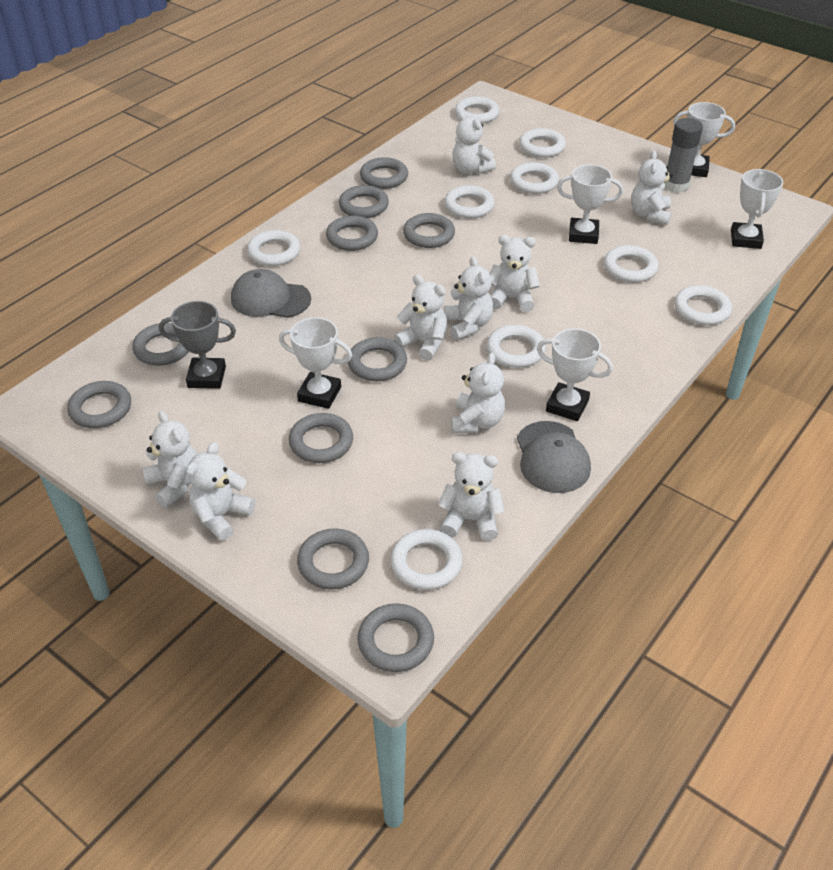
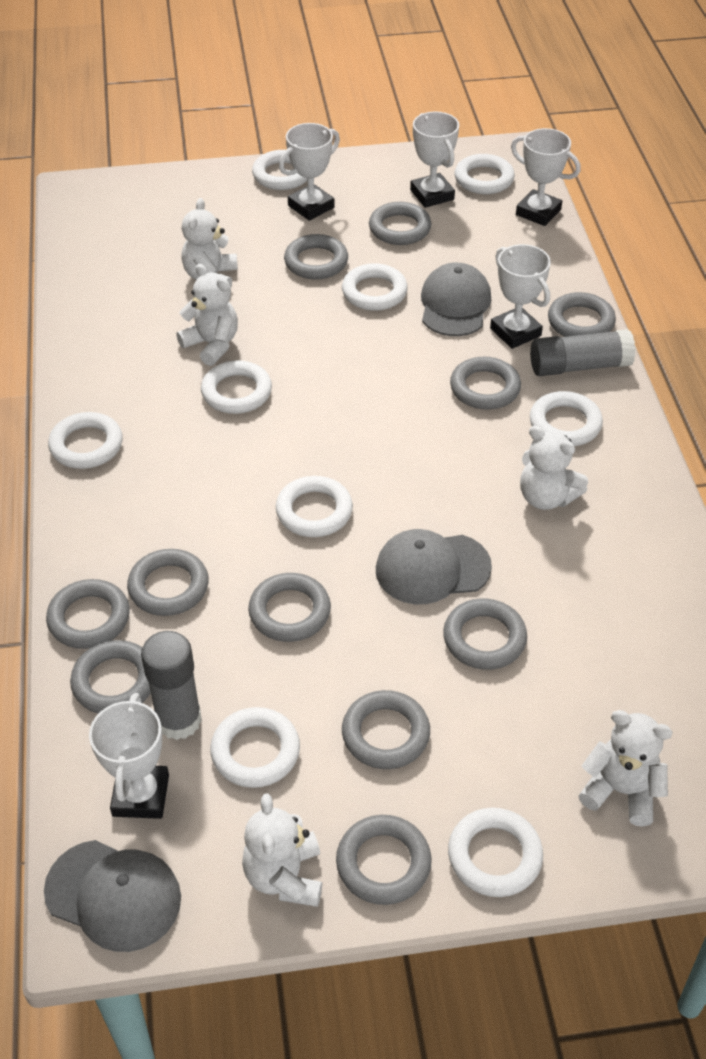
grey cap: 2 -> 3
grey glue stick: 1 -> 2
grey ring: 10 -> 11
grey trophy: 1 -> 0
white teddy bear: 9 -> 5

